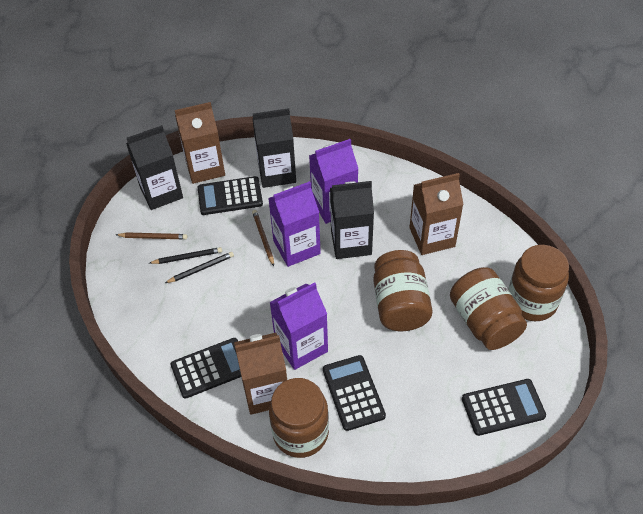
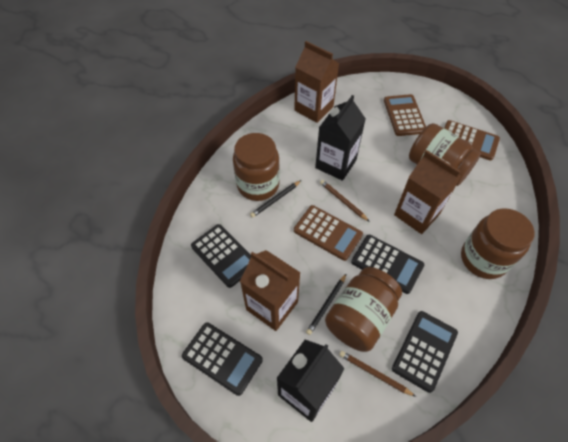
black carton: 3 -> 2
brown calculator: 0 -> 3
purple carton: 3 -> 0

